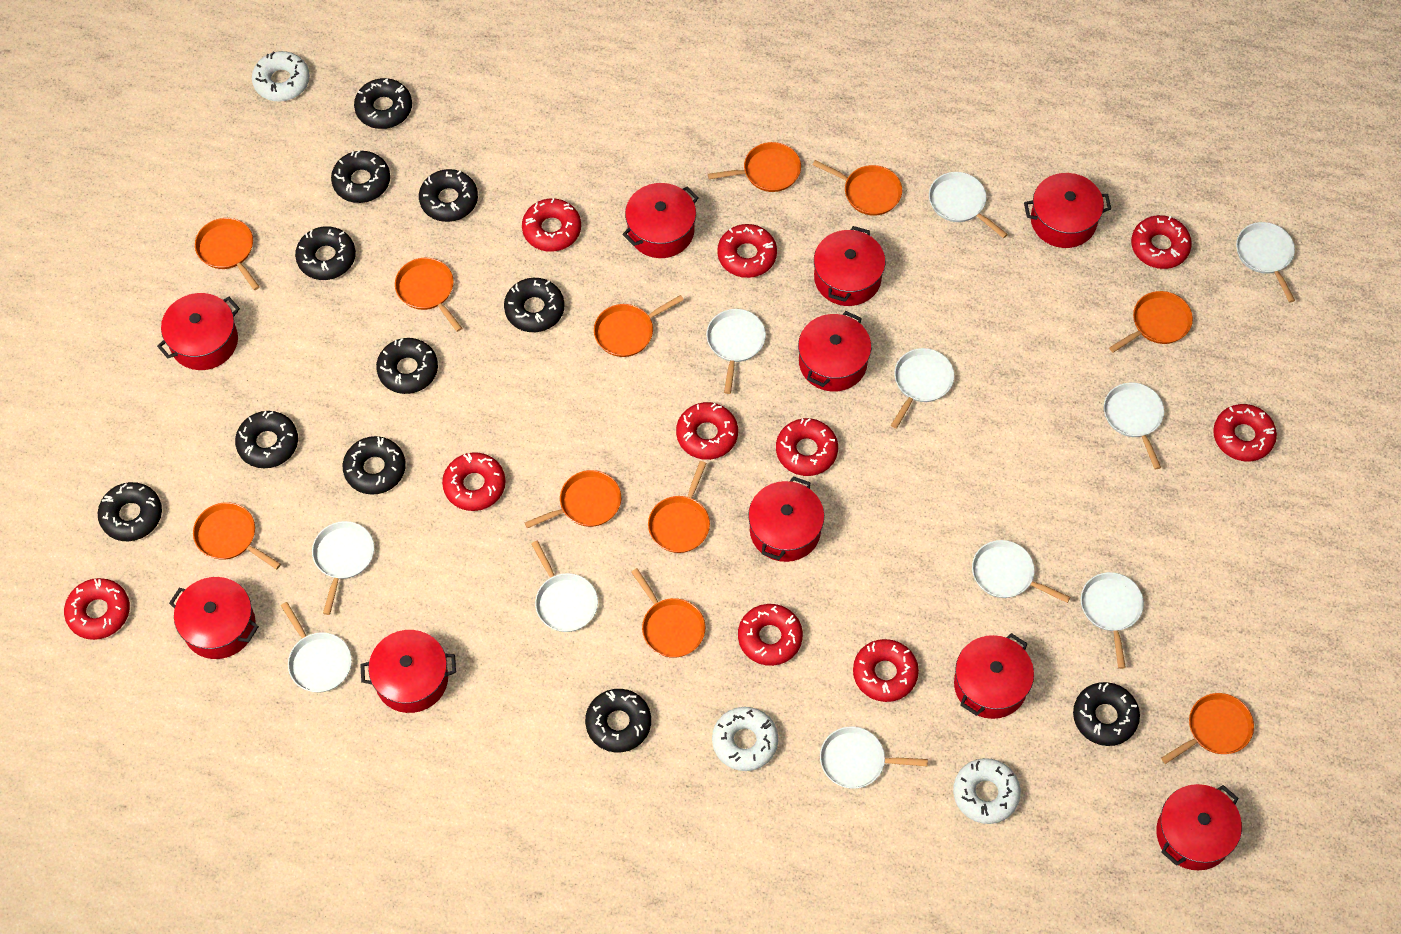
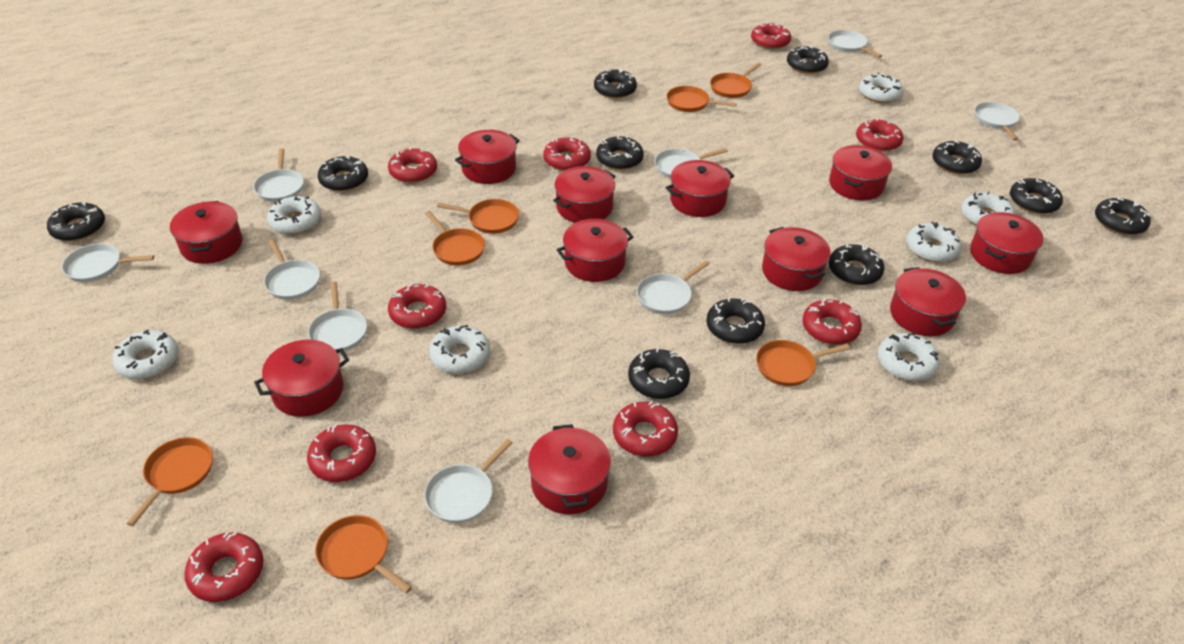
orange pan: 11 -> 7
red donut: 10 -> 9
red pot: 10 -> 11
white donut: 3 -> 7
white pan: 11 -> 9

